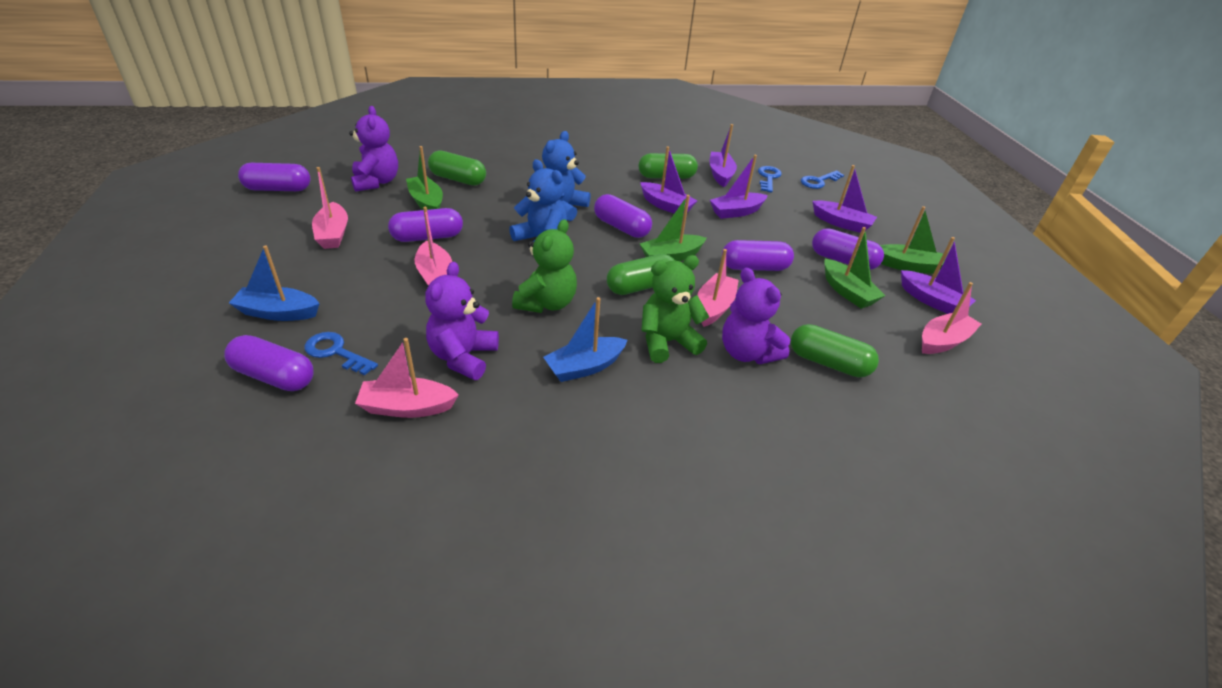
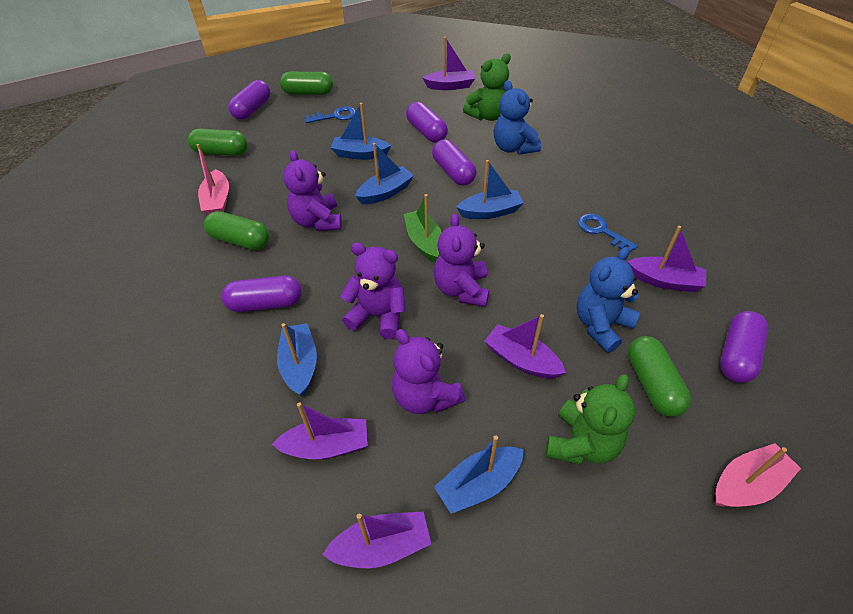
blue boat: 2 -> 5
blue key: 3 -> 2
green boat: 4 -> 1
pink boat: 5 -> 2
purple capsule: 6 -> 5
purple teddy bear: 3 -> 4

